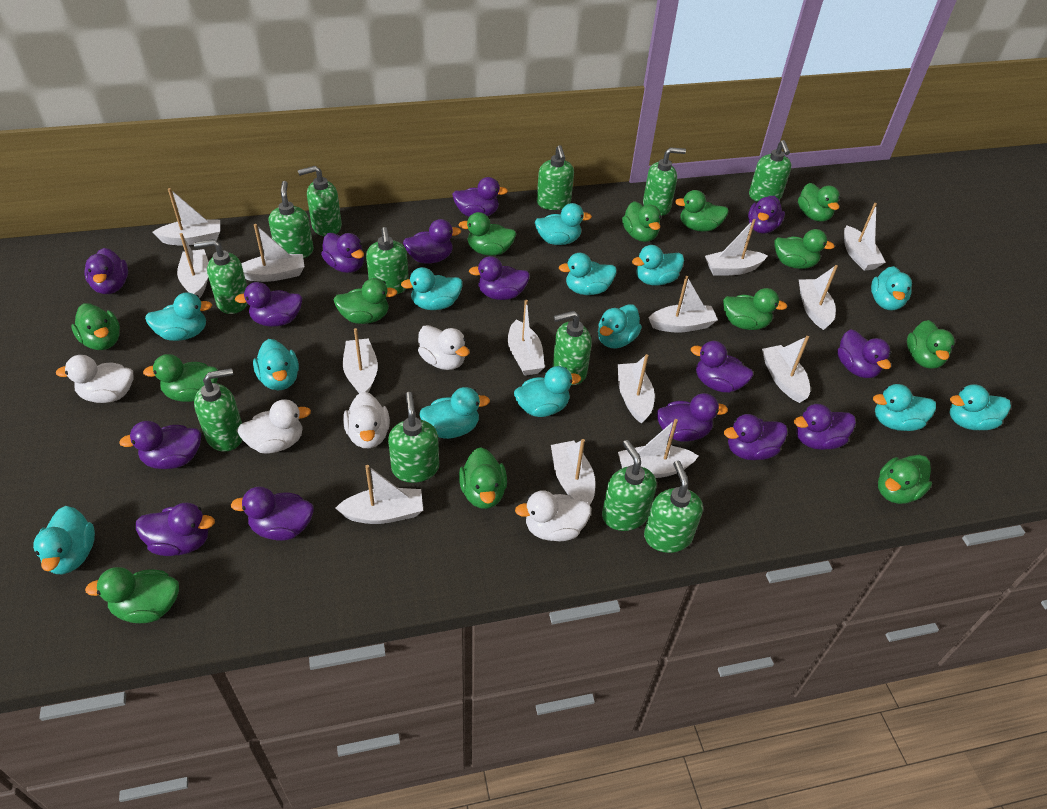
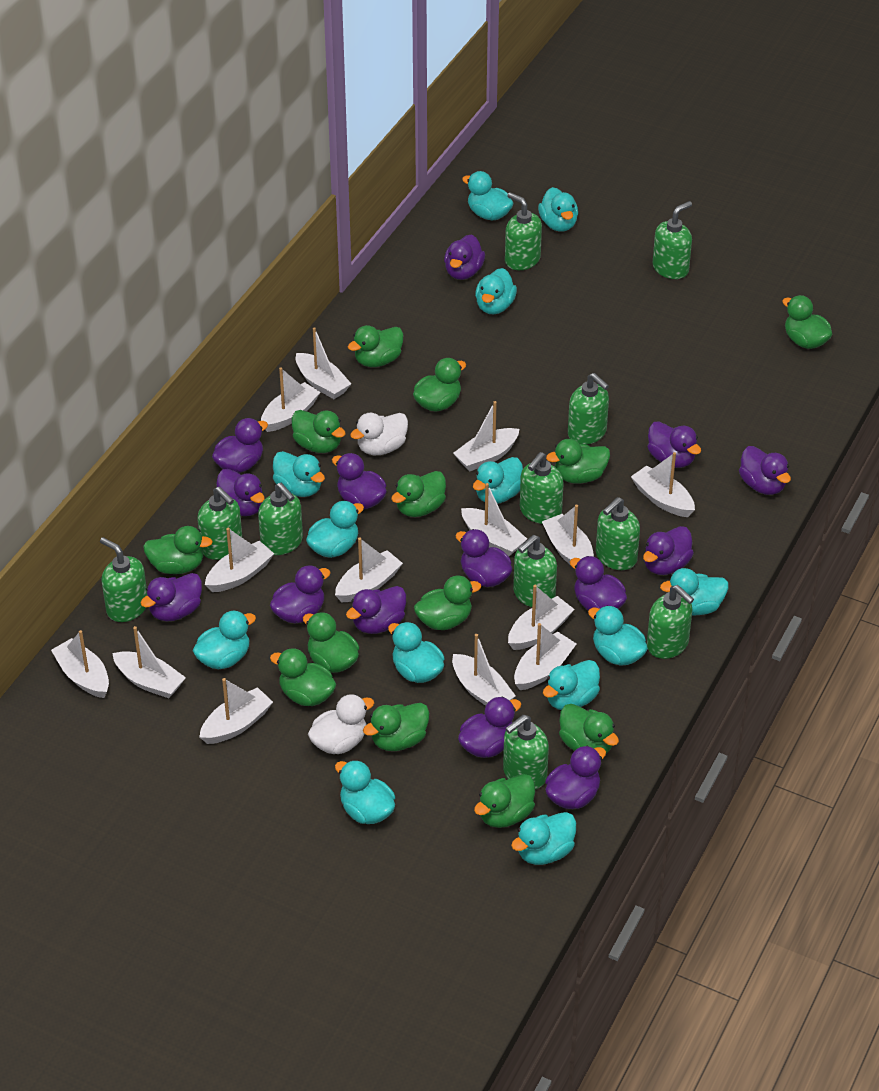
green soap dispenser: 12 -> 11
purple duck: 15 -> 14
white duck: 5 -> 2

